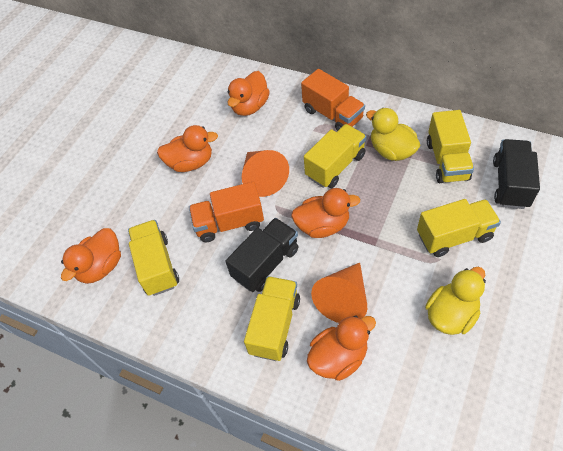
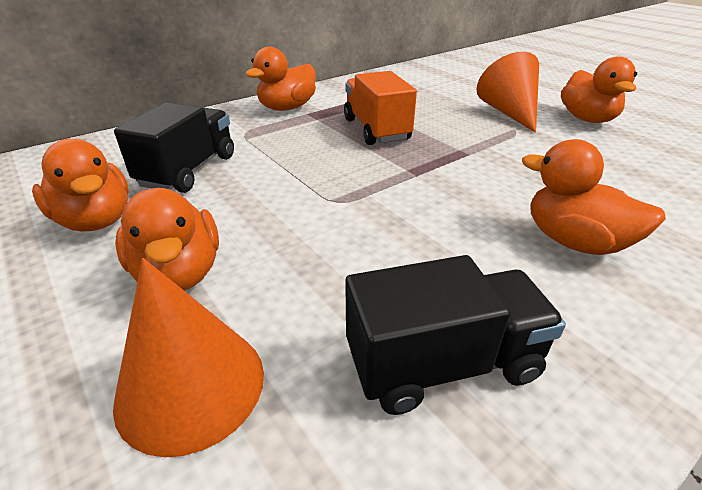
orange truck: 2 -> 1
yellow duck: 2 -> 0
yellow truck: 5 -> 0

